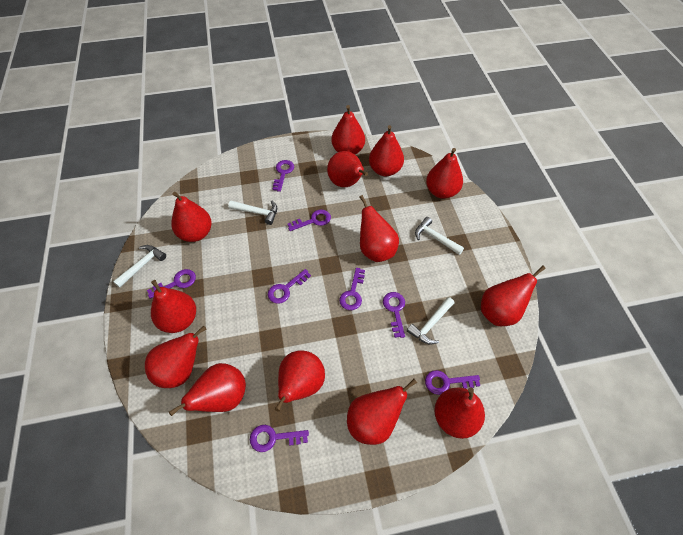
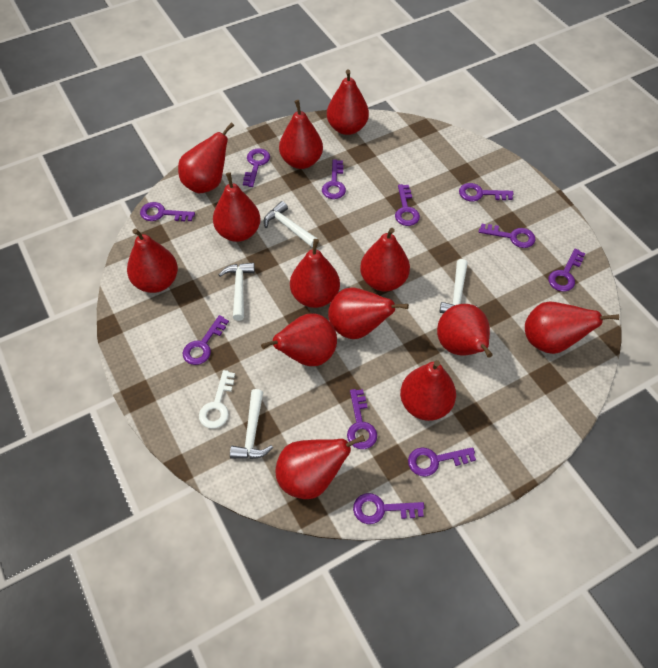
purple key: 8 -> 11
white key: 0 -> 1

